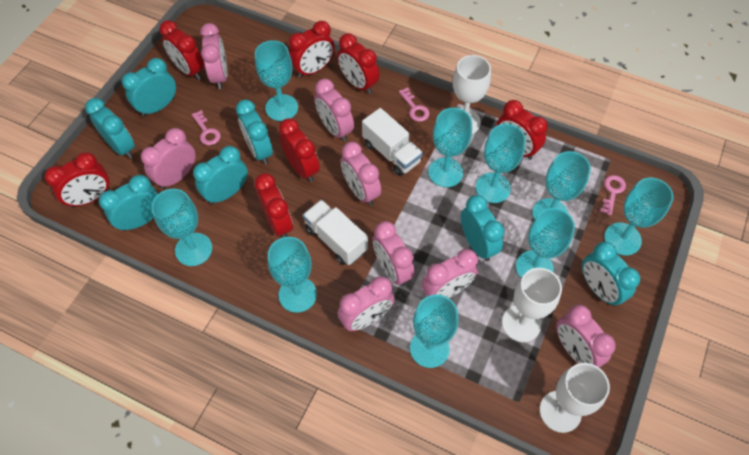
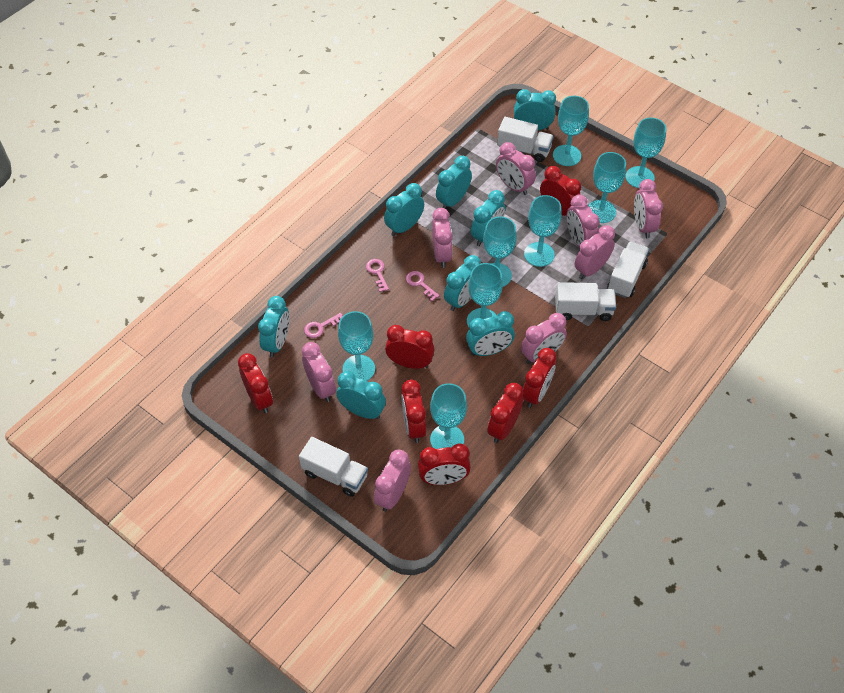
turquoise clock: 7 -> 8
turquoise goblet: 9 -> 8
white goblet: 3 -> 0
white truck: 2 -> 4

